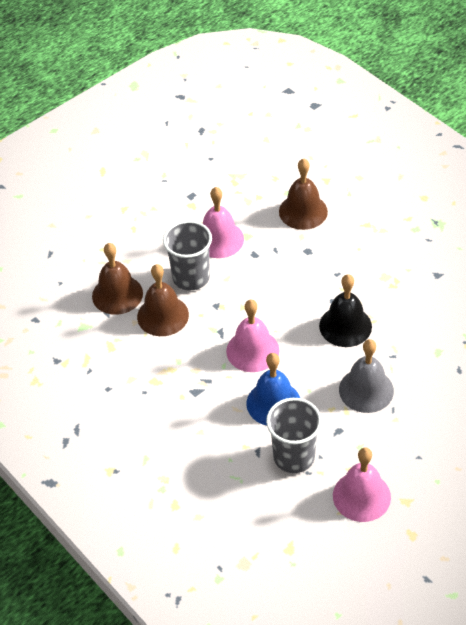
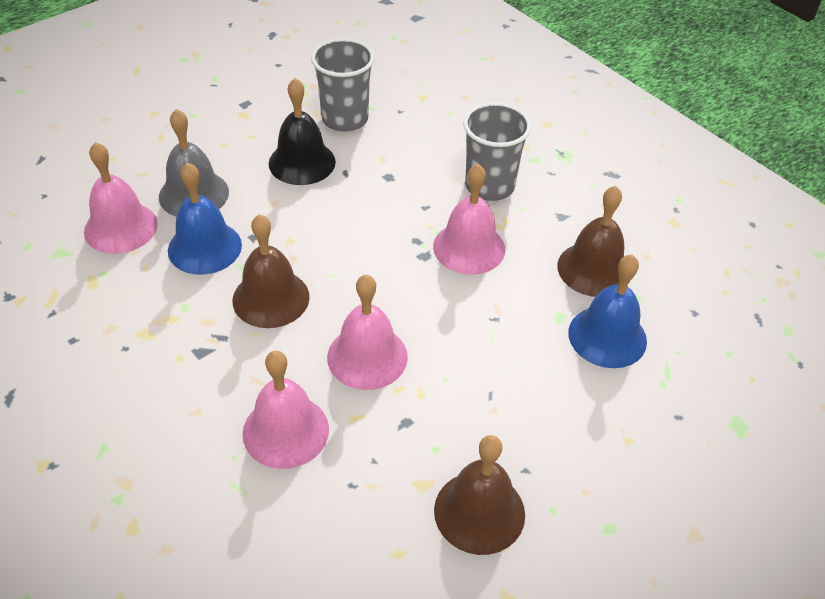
blue bell: 1 -> 2
pink bell: 3 -> 4

